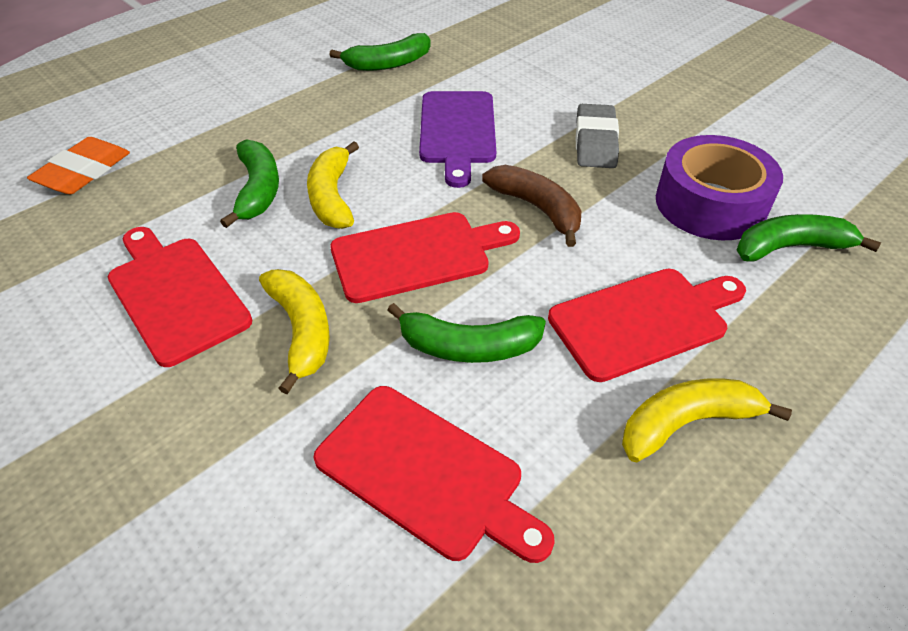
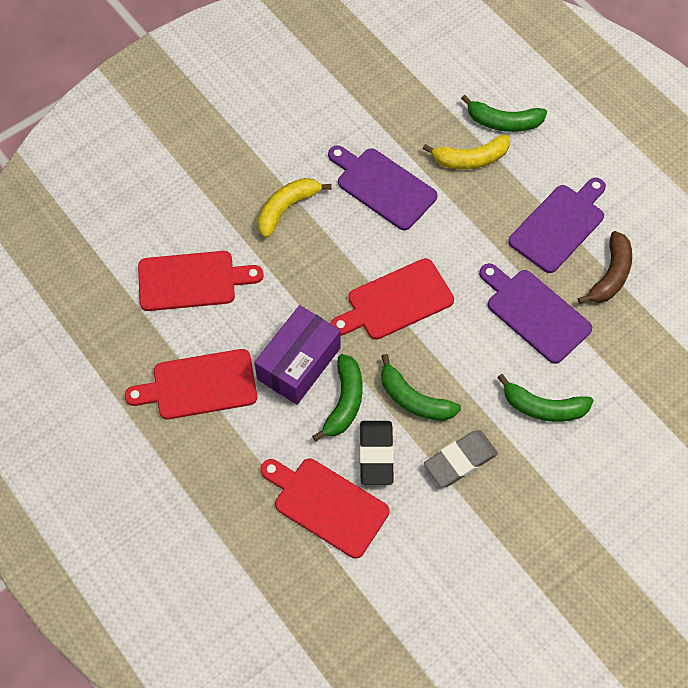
black eraser: 0 -> 1
orange eraser: 1 -> 0
purple box: 0 -> 1
purple cutting board: 1 -> 3
purple tape: 1 -> 0
yellow banana: 3 -> 2

